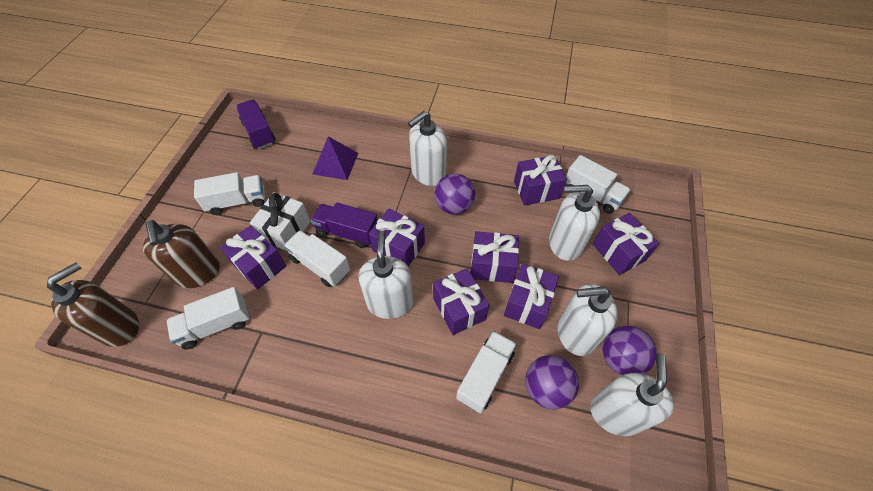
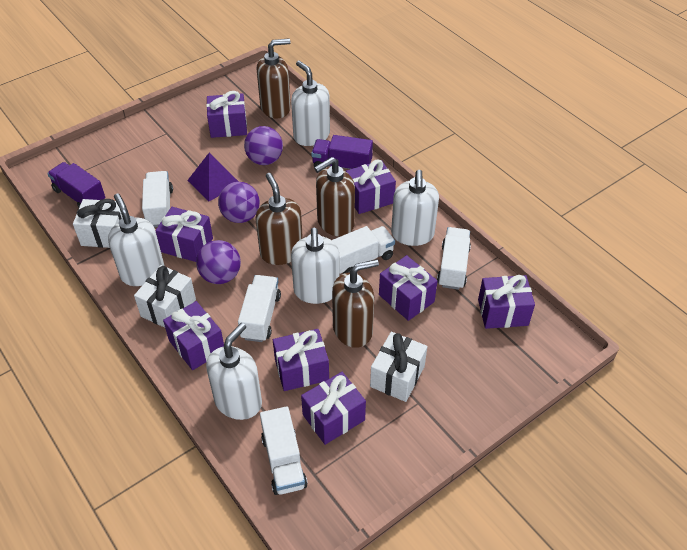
brown soap dispenser: 2 -> 4
purple gift: 7 -> 8
white gift: 1 -> 3

